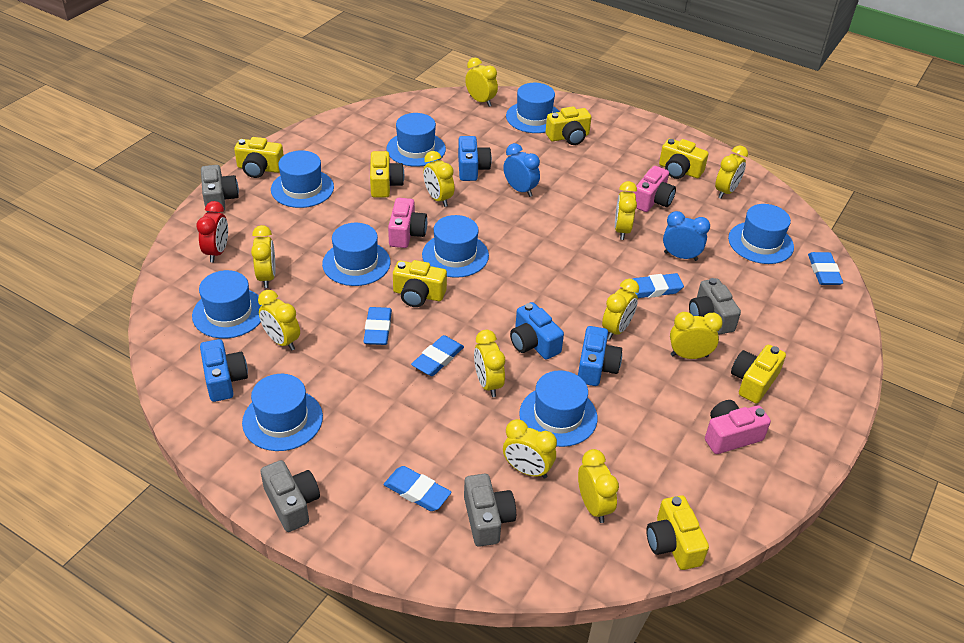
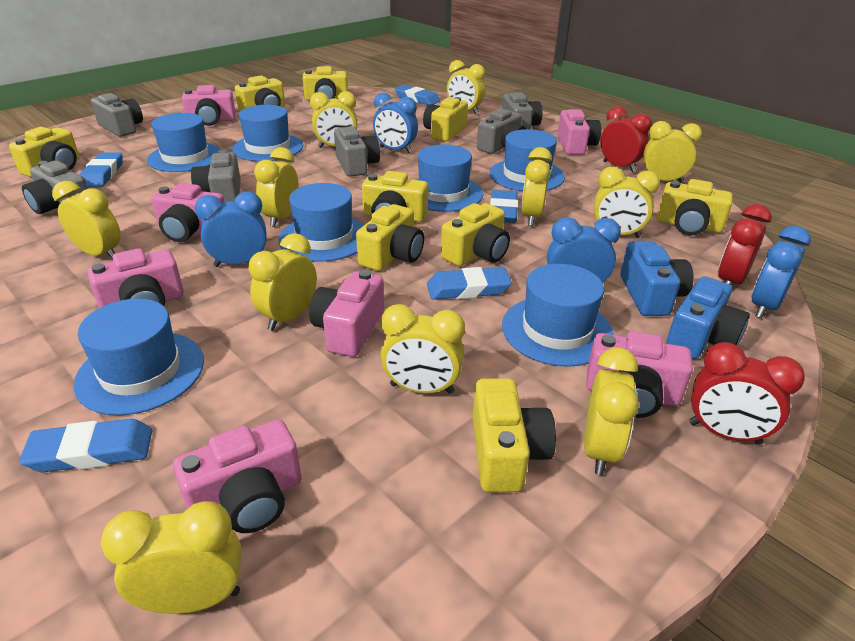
blue camera: 4 -> 2
blue clock: 2 -> 4
blue hat: 9 -> 7
grey camera: 4 -> 6
pink camera: 3 -> 7
red clock: 1 -> 3
yellow camera: 7 -> 9

